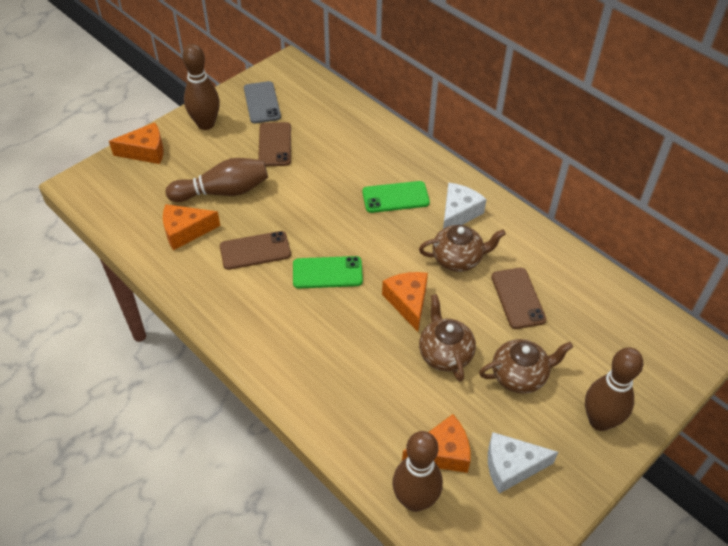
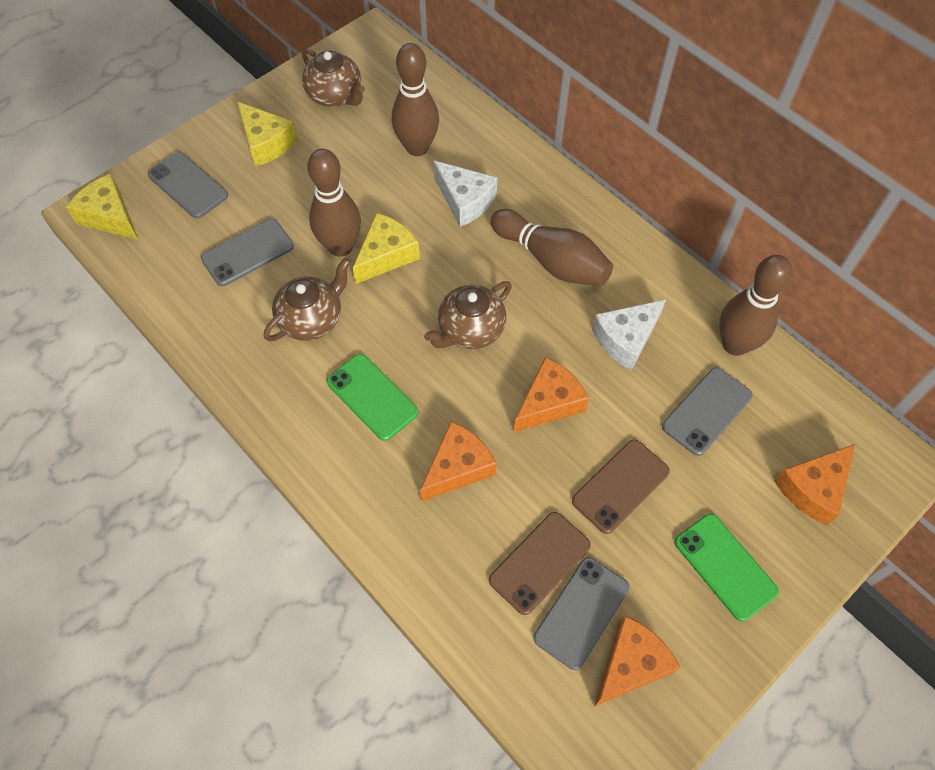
brown phone: 3 -> 2
grey phone: 1 -> 4
yellow cheese: 0 -> 3

